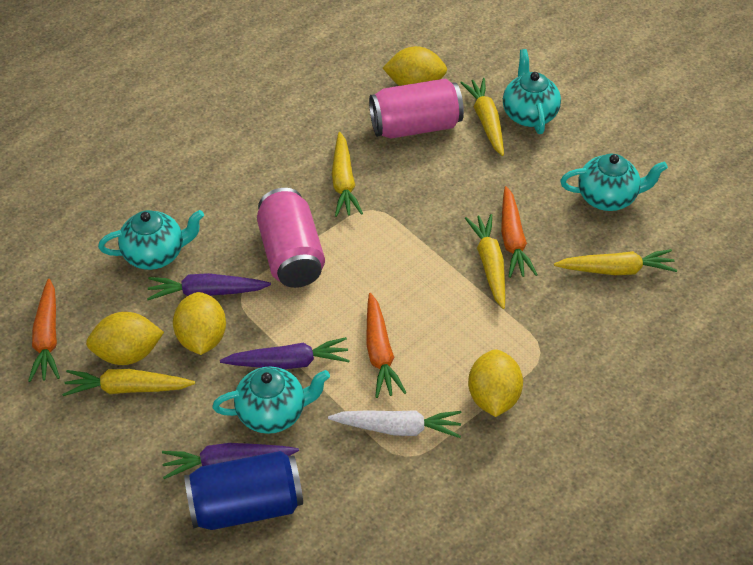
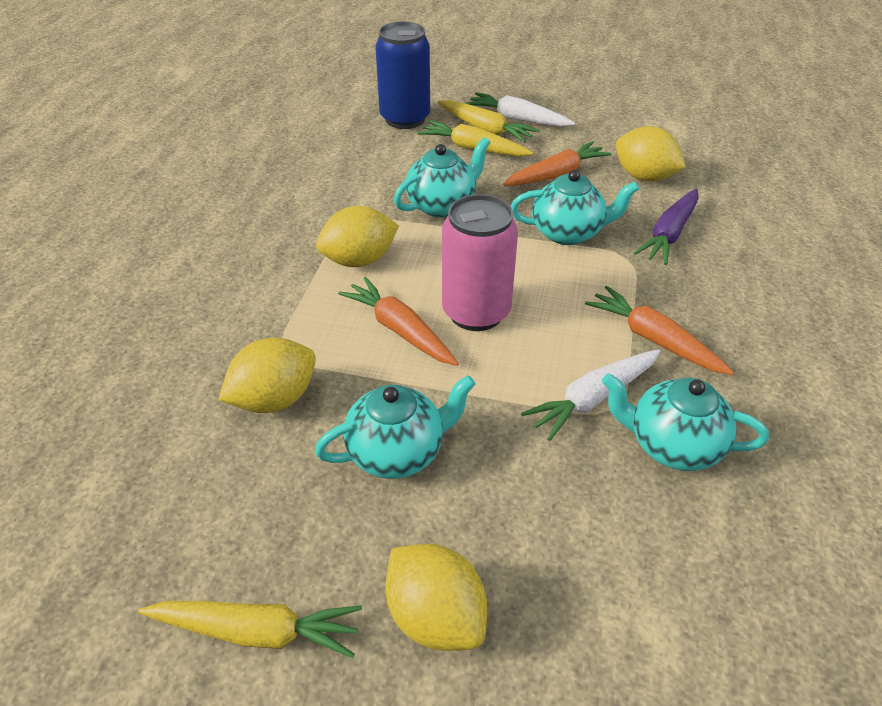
pink can: 2 -> 1
purple carrot: 3 -> 1
white carrot: 1 -> 2
yellow carrot: 5 -> 3

